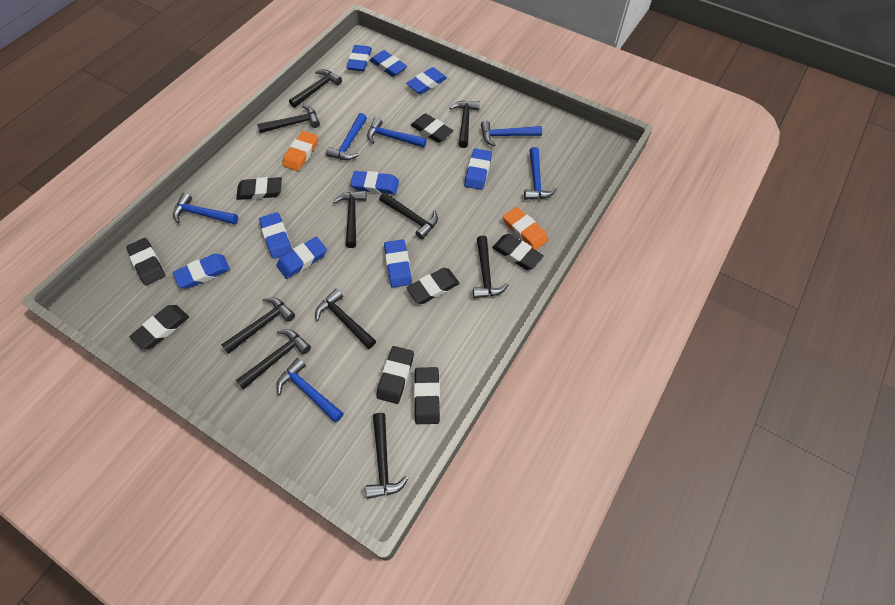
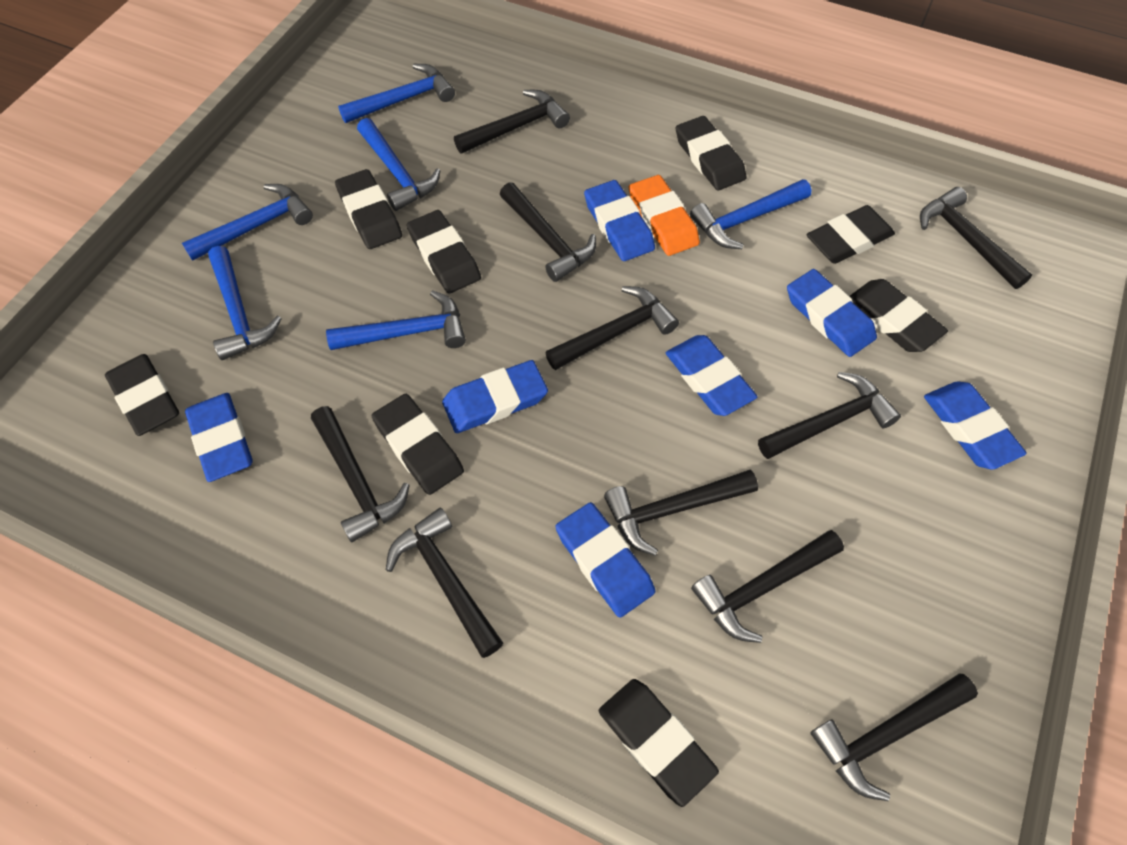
blue eraser: 9 -> 7
orange eraser: 2 -> 1

